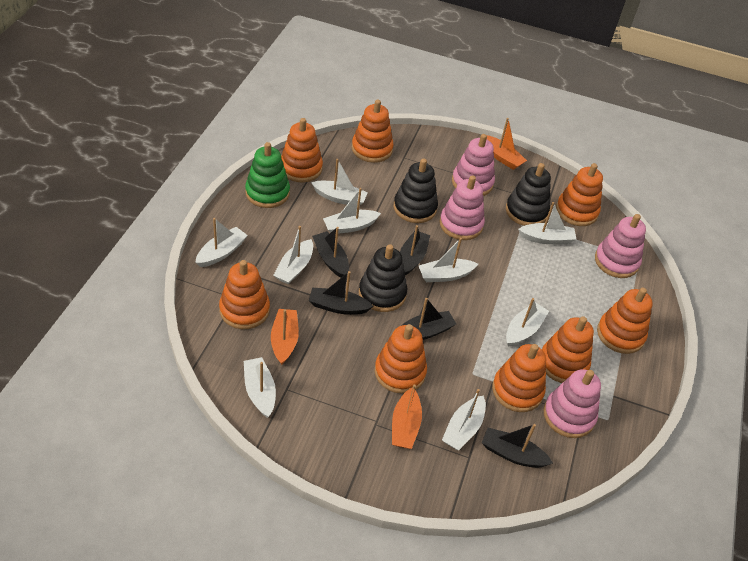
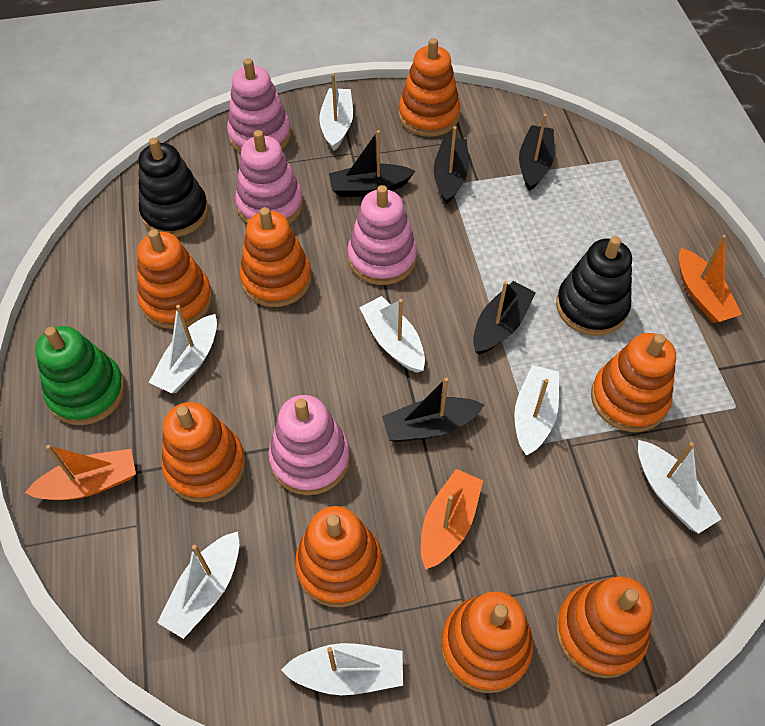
black stacking toy: 3 -> 2
white boat: 9 -> 7

